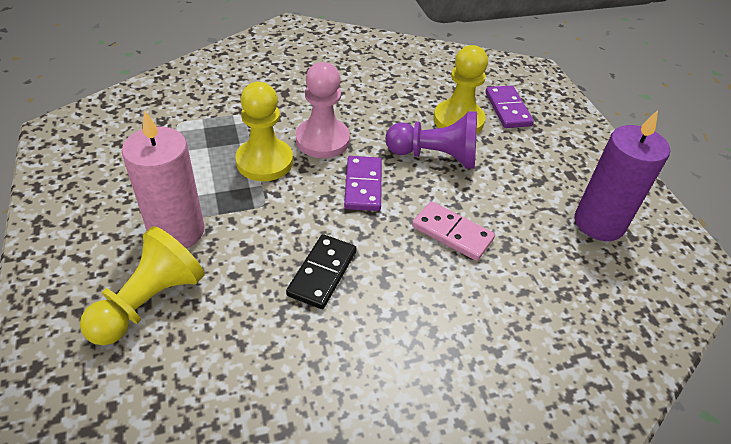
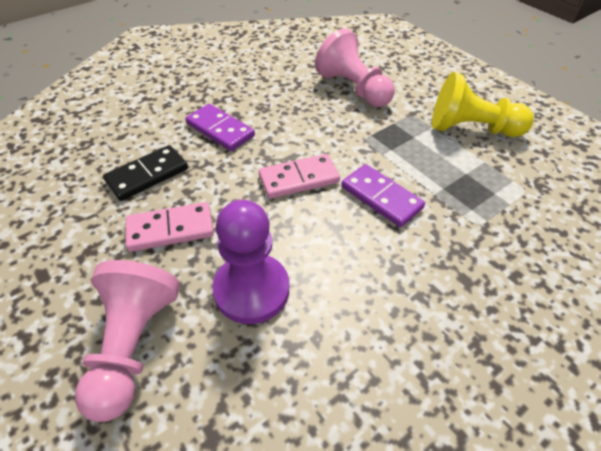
pink candle: 1 -> 0
pink domino: 1 -> 2
pink pawn: 1 -> 2
purple candle: 1 -> 0
yellow pawn: 3 -> 1

